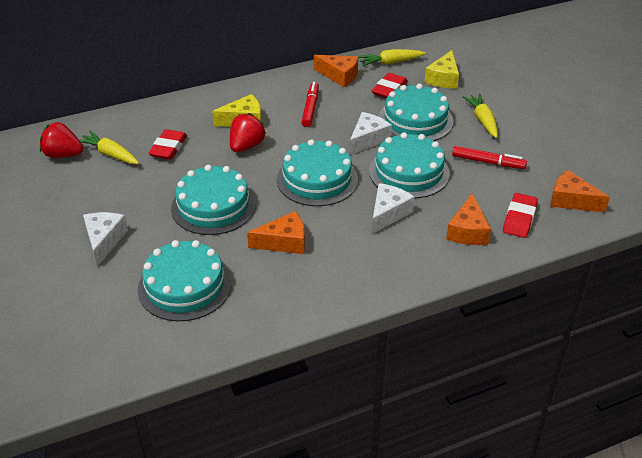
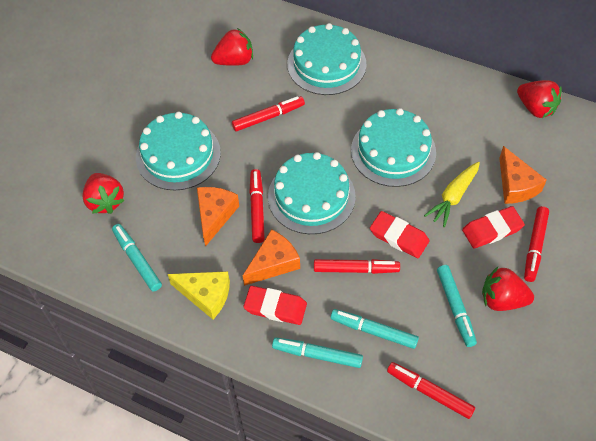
orange cheese: 4 -> 3
red marker: 2 -> 5
red strawberry: 2 -> 4
turquoise cake: 5 -> 4
turquoise marker: 0 -> 4
white cheese: 3 -> 0
yellow carrot: 3 -> 1
yellow cheese: 2 -> 1

